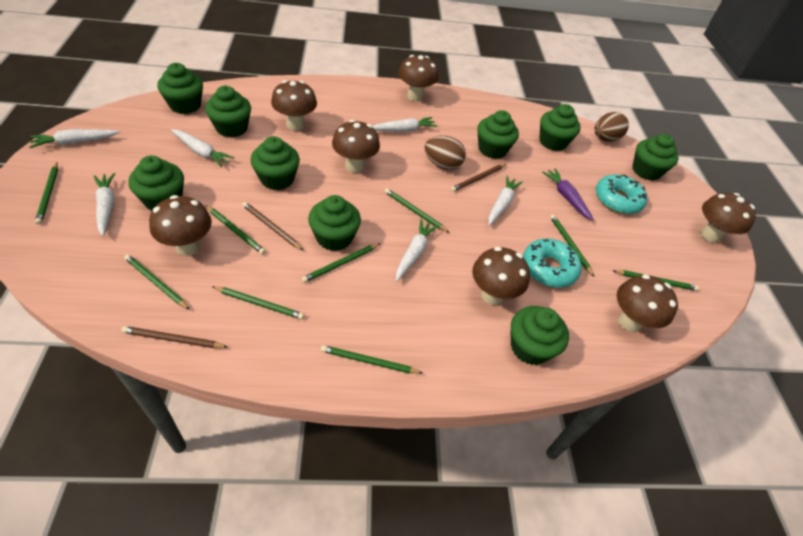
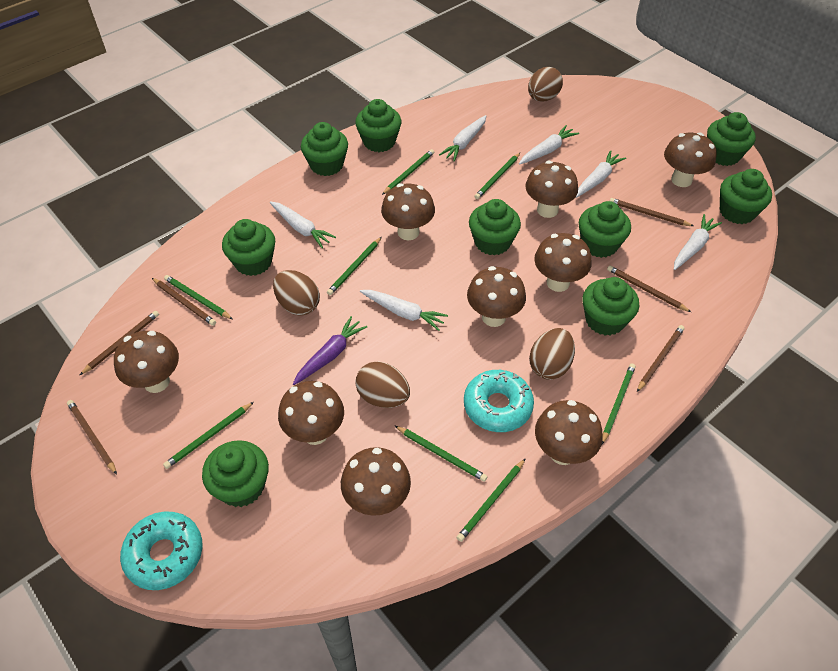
brown egg: 2 -> 4
brown mushroom: 7 -> 9
brown pencil: 3 -> 6
green pencil: 9 -> 8

